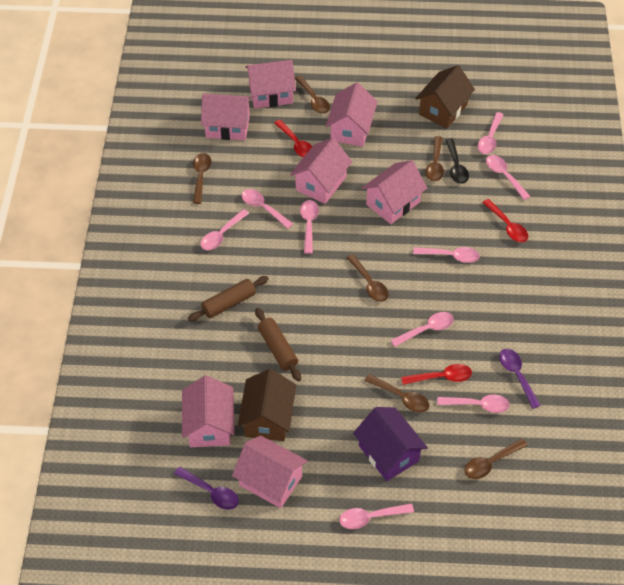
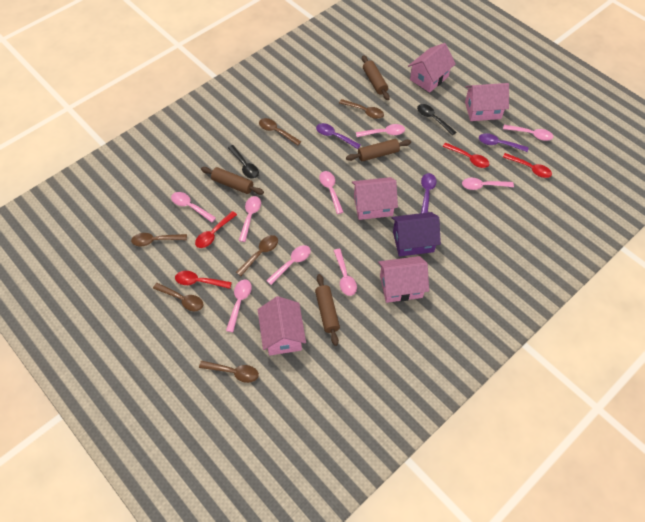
black spoon: 1 -> 2
brown house: 2 -> 0
brown rolling pin: 2 -> 4
pink house: 7 -> 5
purple spoon: 2 -> 3
red spoon: 3 -> 4

